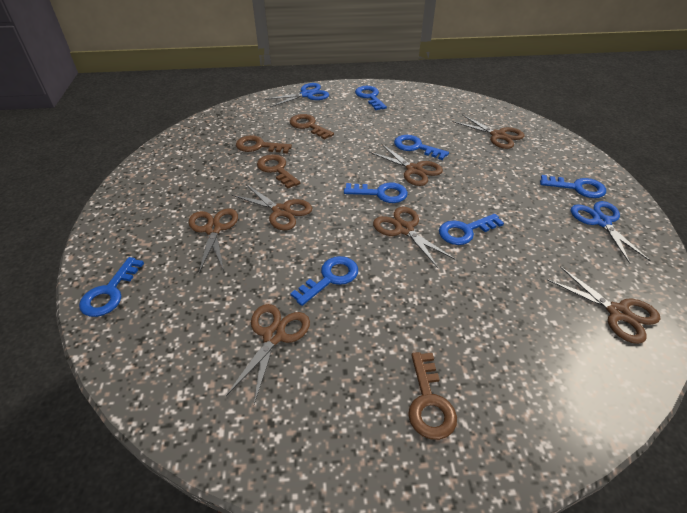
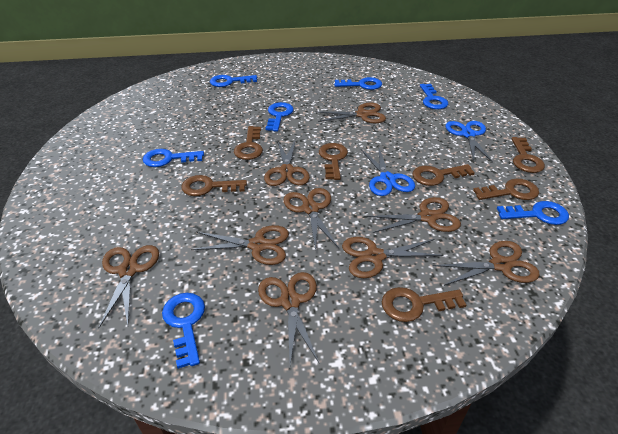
brown key: 4 -> 7
brown scissors: 7 -> 9

